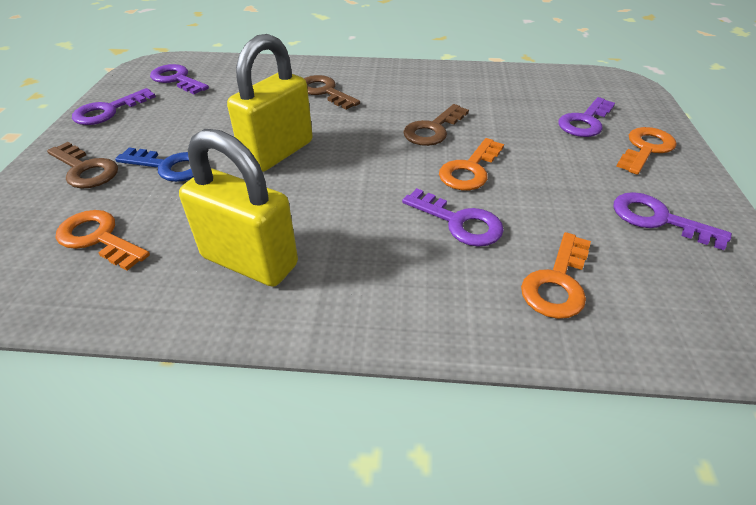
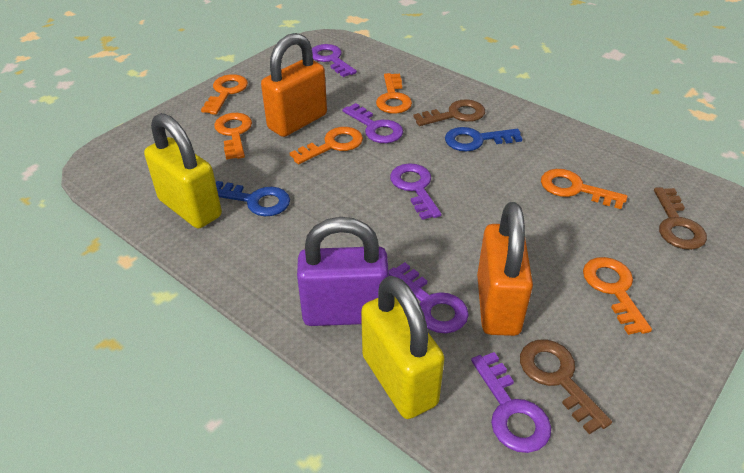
blue key: 1 -> 2
orange key: 4 -> 6
orange padlock: 0 -> 2
purple padlock: 0 -> 1

